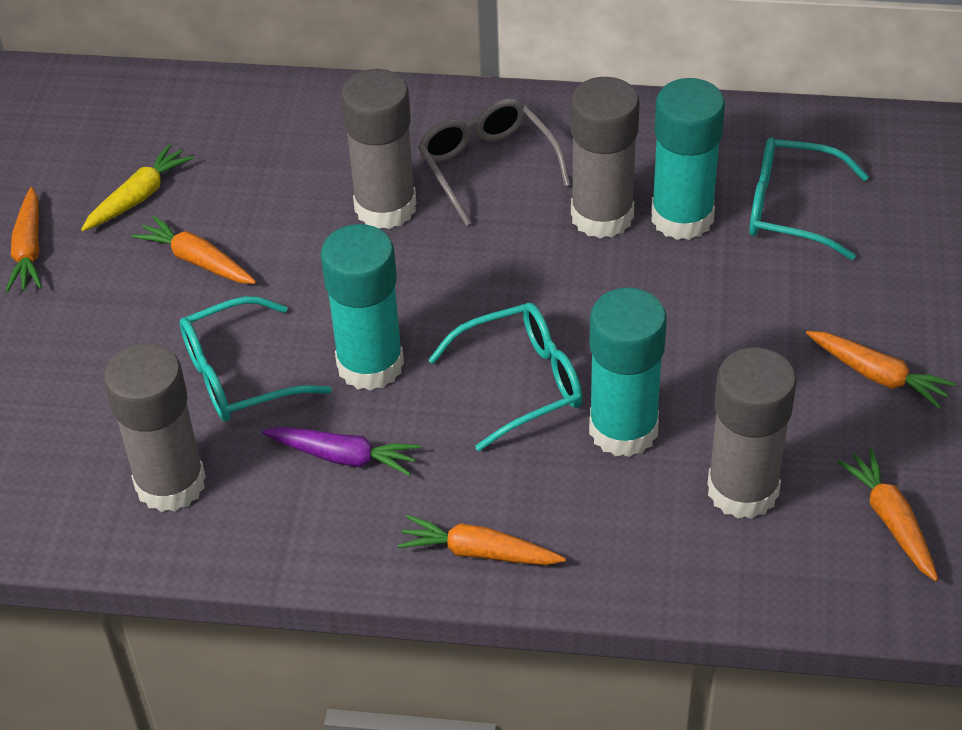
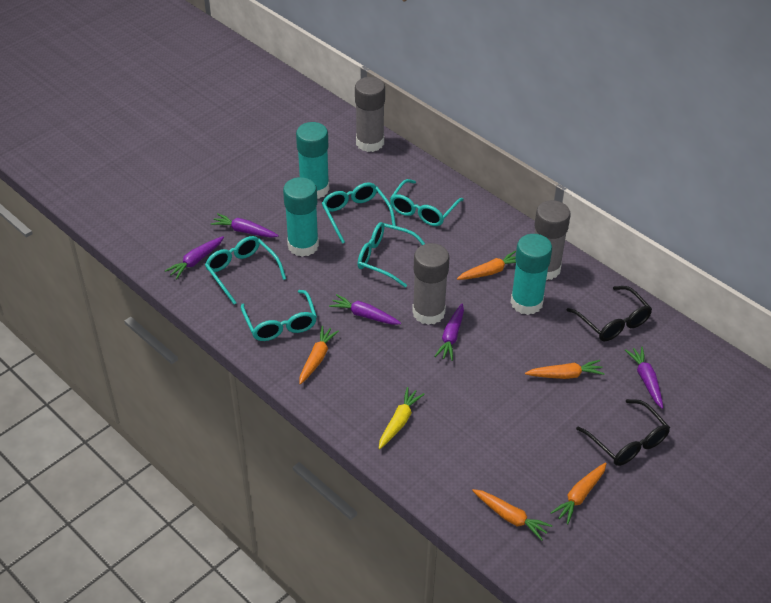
black glasses: 0 -> 2
grey glasses: 1 -> 0
grey glue stick: 4 -> 3
purple carrot: 1 -> 5
turquoise glasses: 3 -> 5

